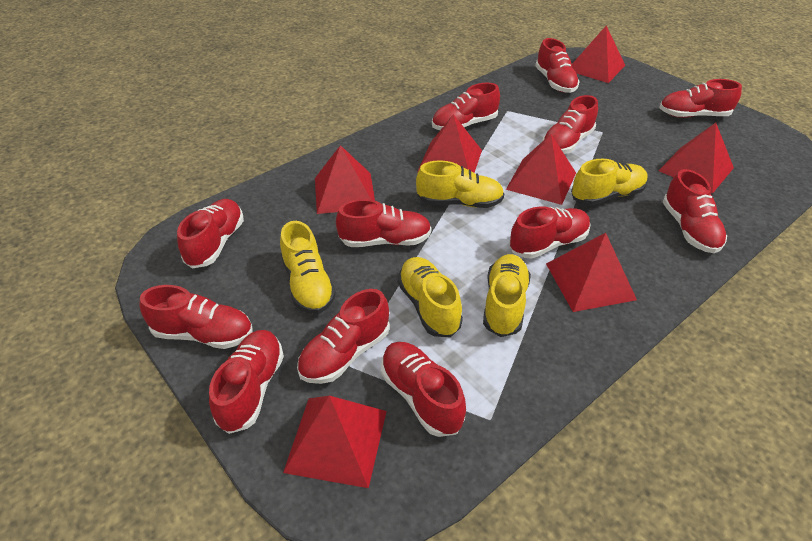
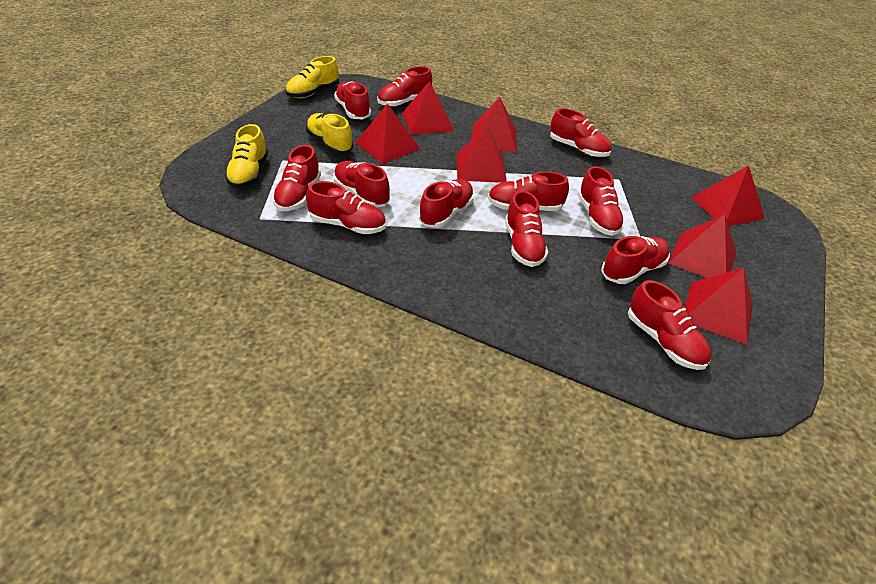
yellow shoe: 5 -> 3

